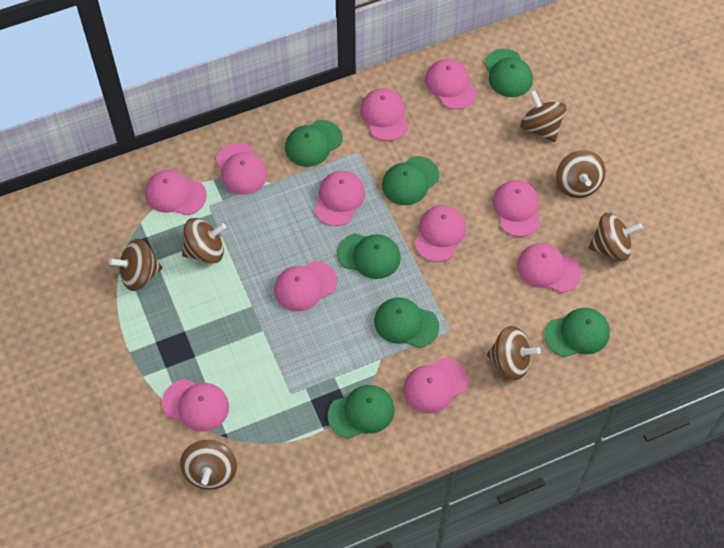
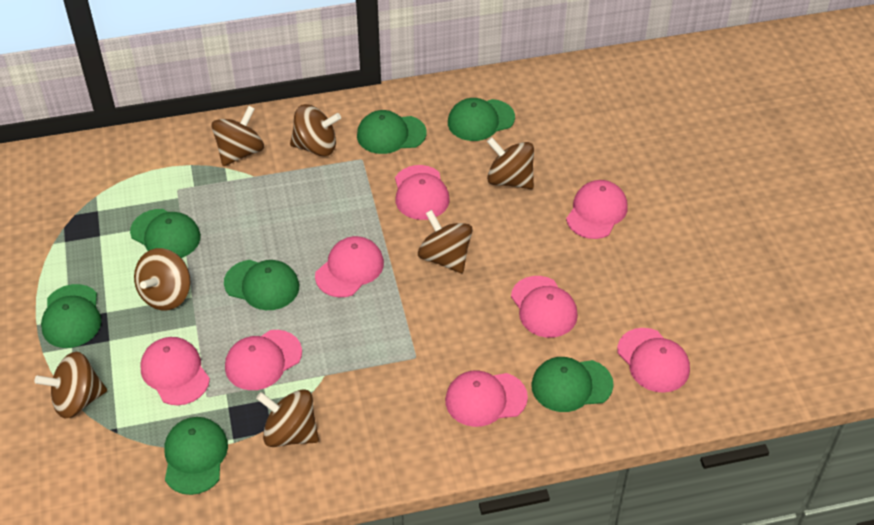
pink cap: 11 -> 8

